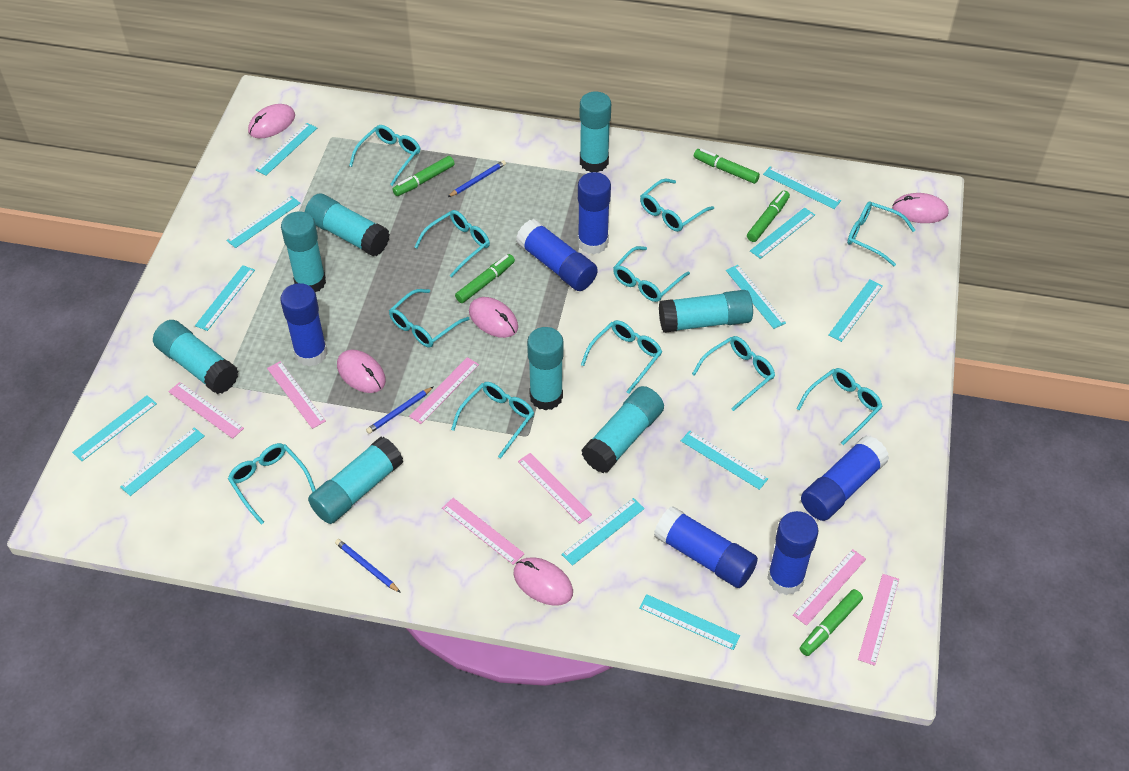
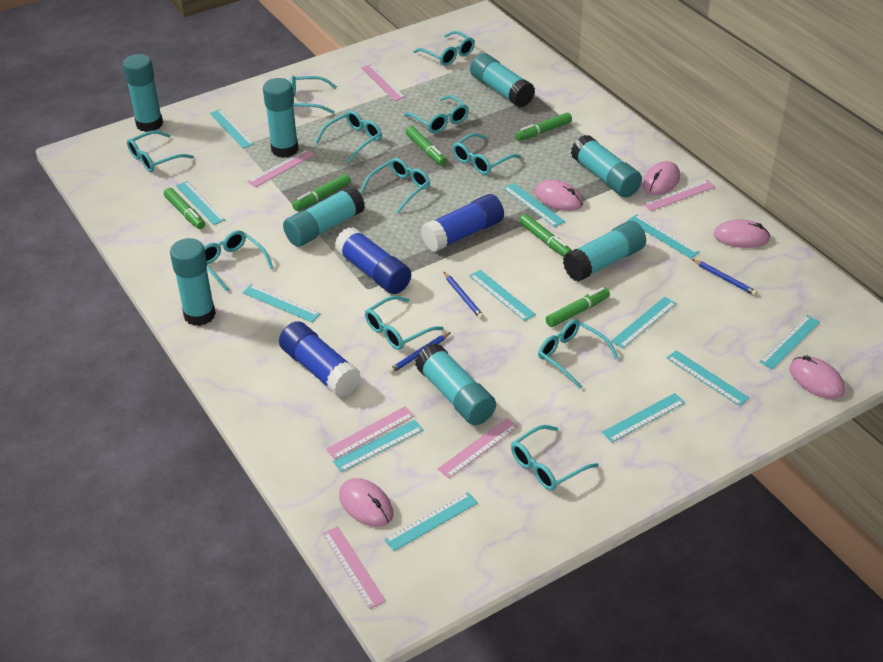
blue glue stick: 6 -> 3
green marker: 5 -> 6
pink ruler: 7 -> 6

